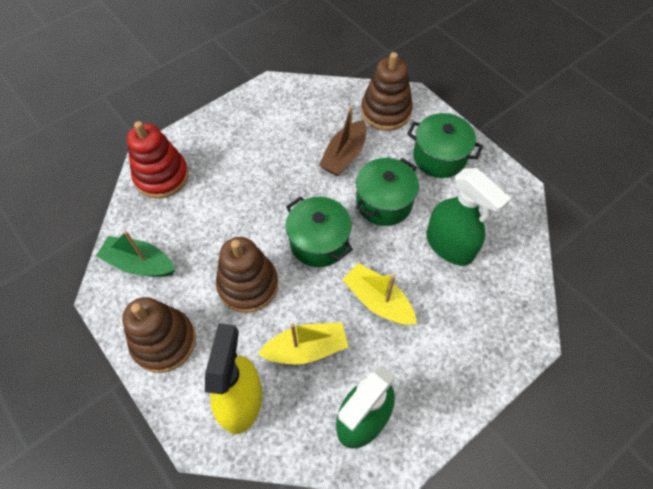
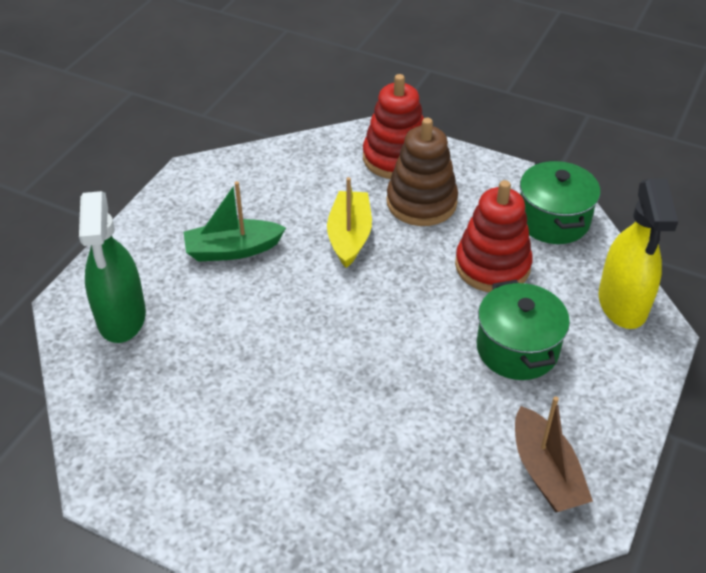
brown stacking toy: 3 -> 1
green pot: 3 -> 2
green spray bottle: 2 -> 1
red stacking toy: 1 -> 2
yellow boat: 2 -> 1

